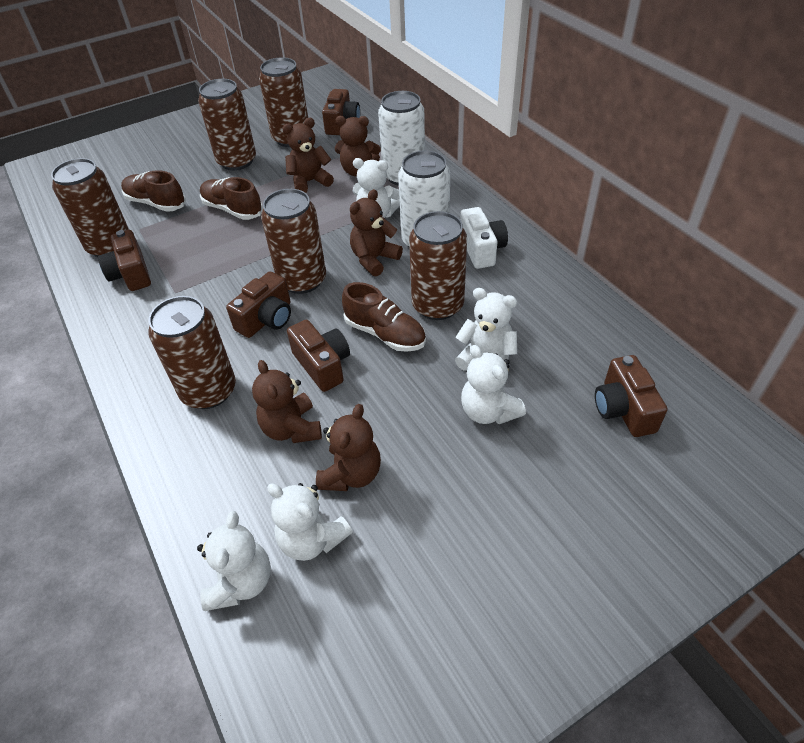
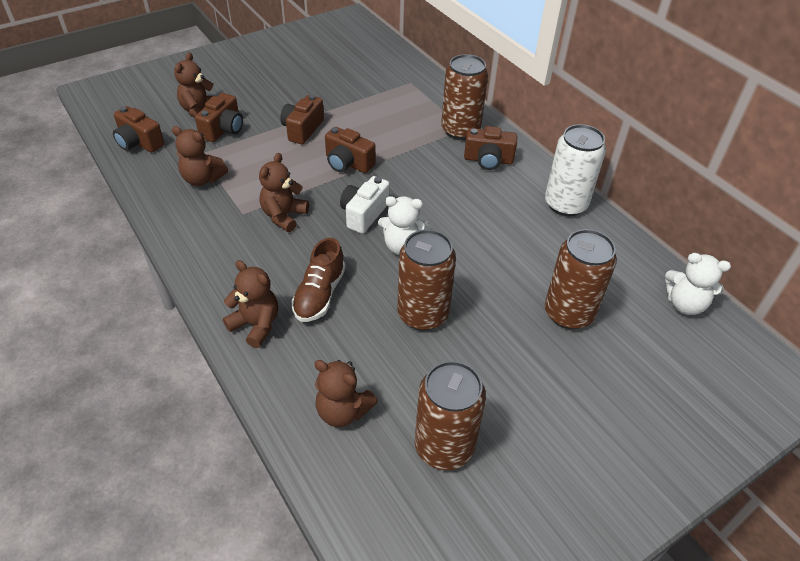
brown can: 6 -> 4
brown shoe: 3 -> 1
white can: 2 -> 1
white teddy bear: 5 -> 2

